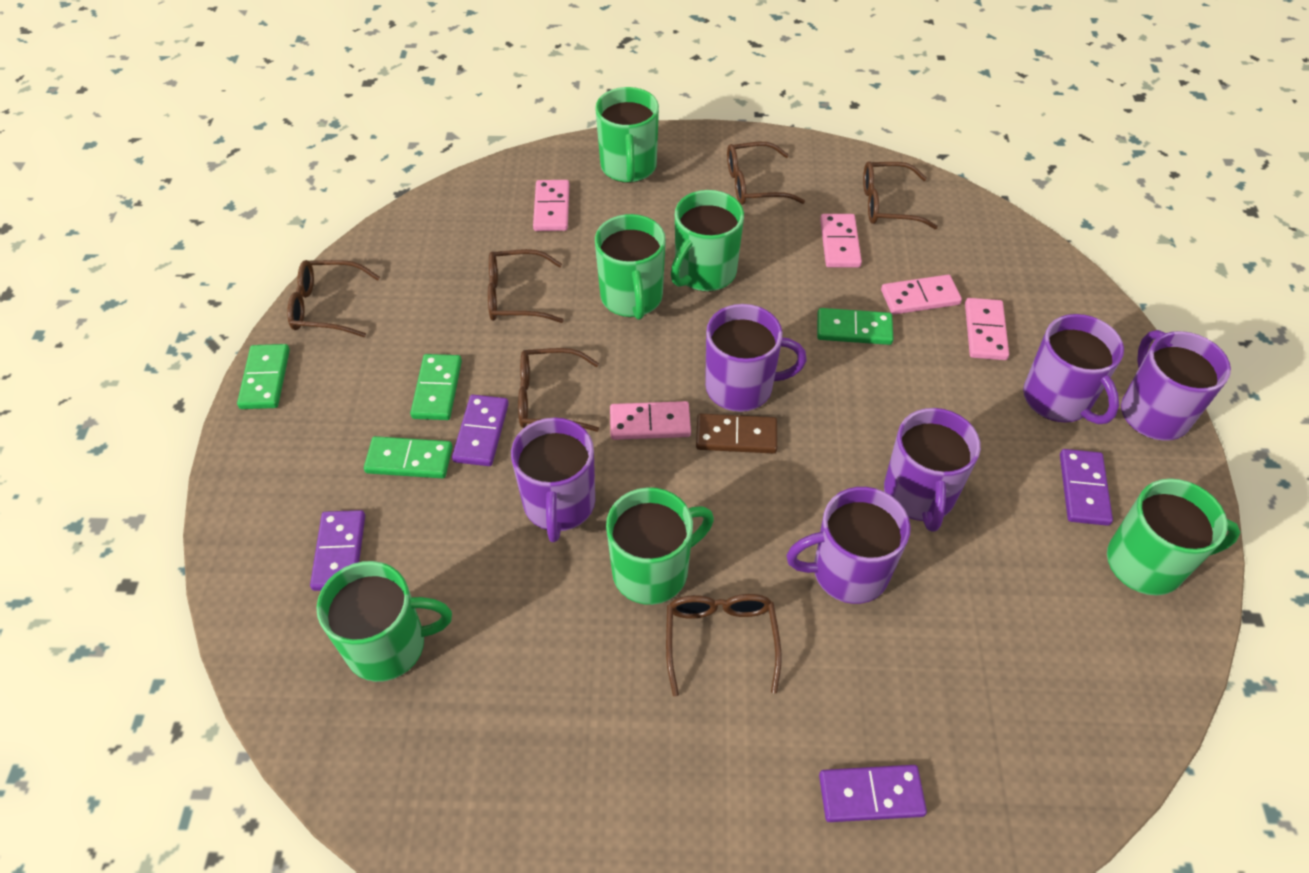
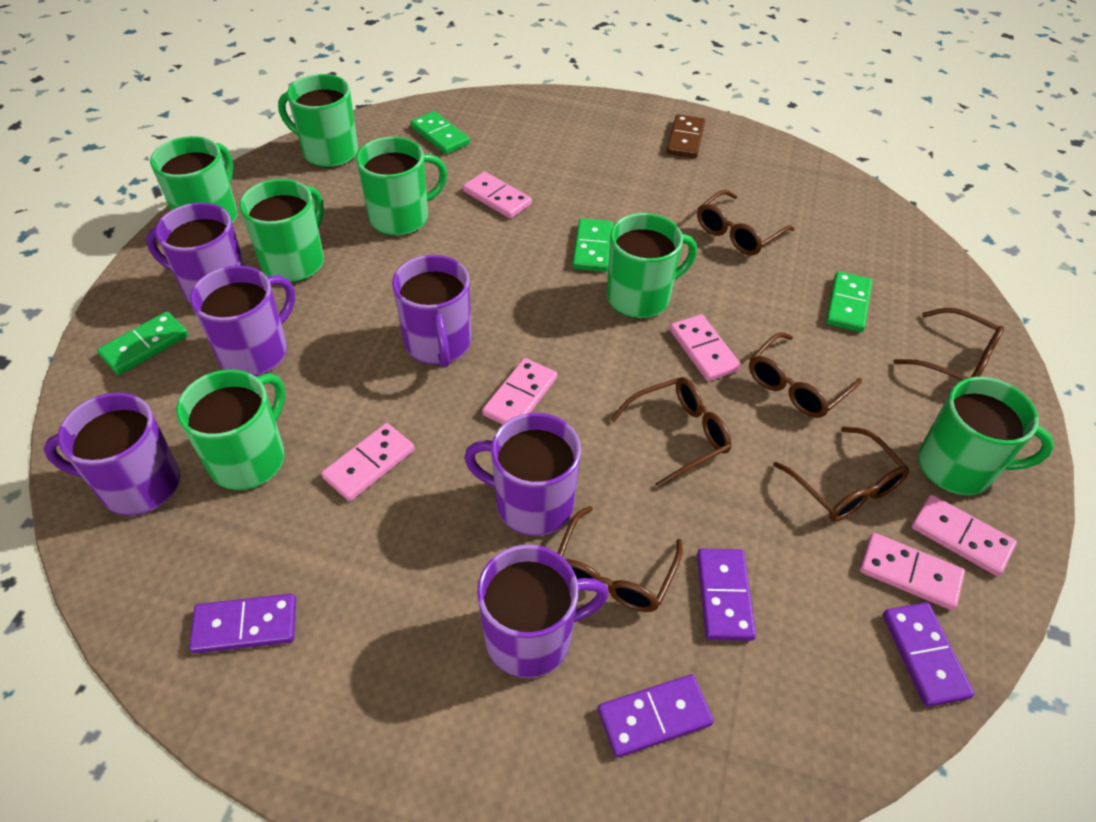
green mug: 6 -> 7
pink domino: 5 -> 6

